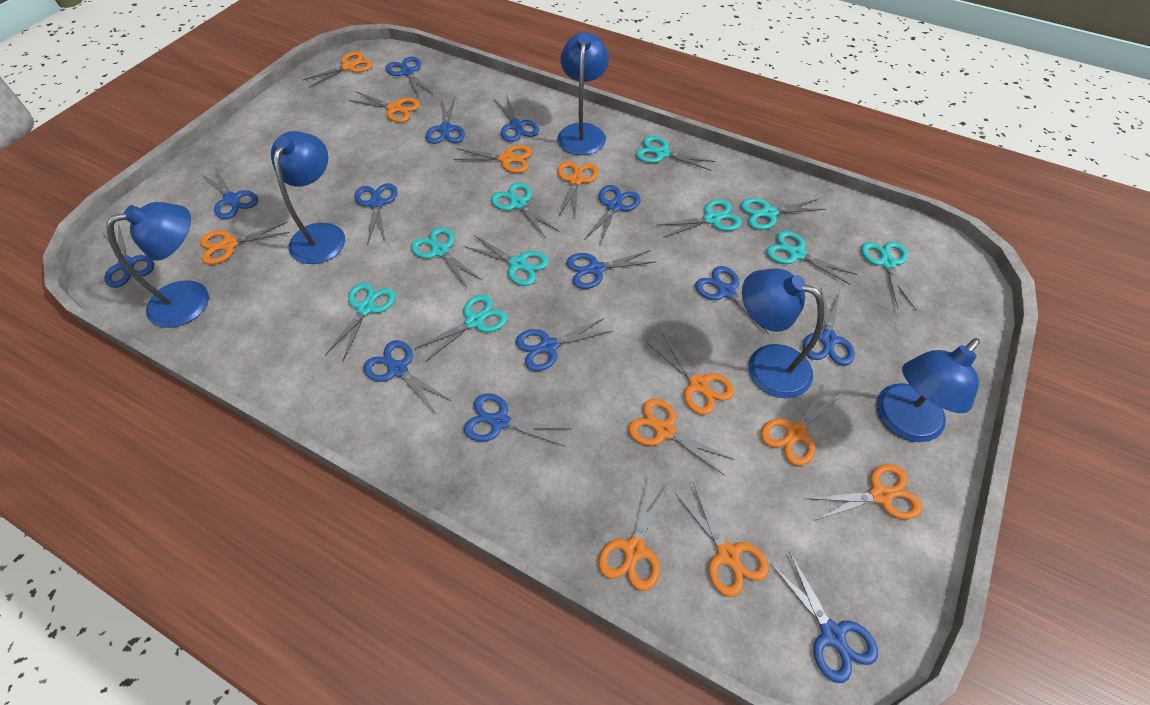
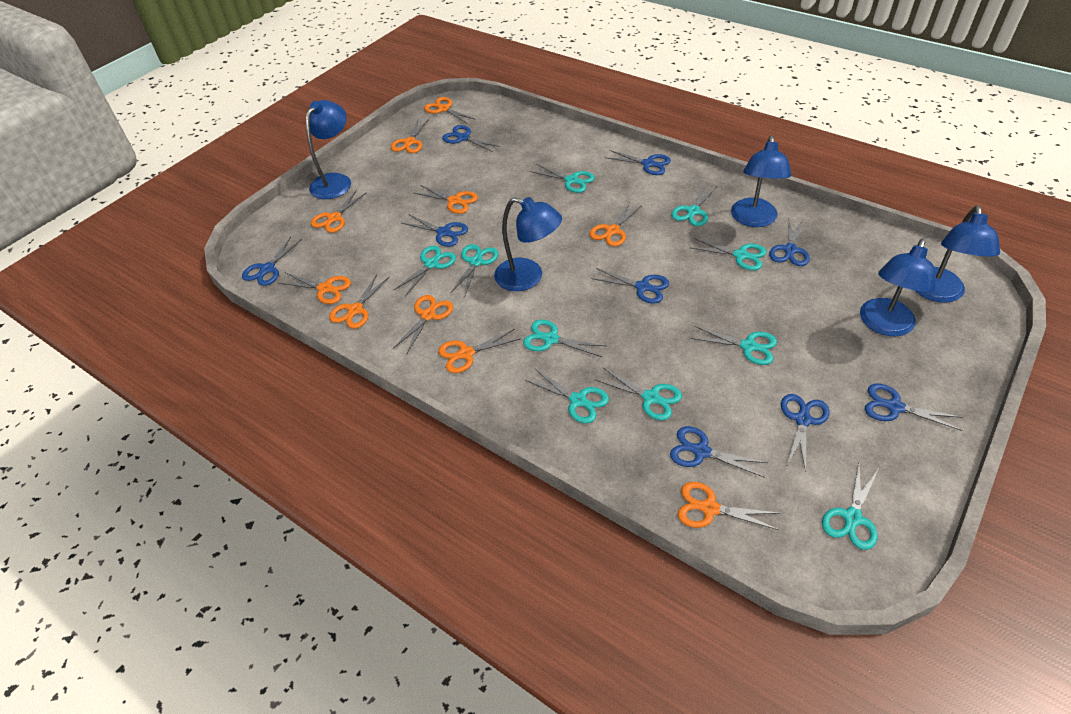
blue scissors: 14 -> 9
orange scissors: 11 -> 10

